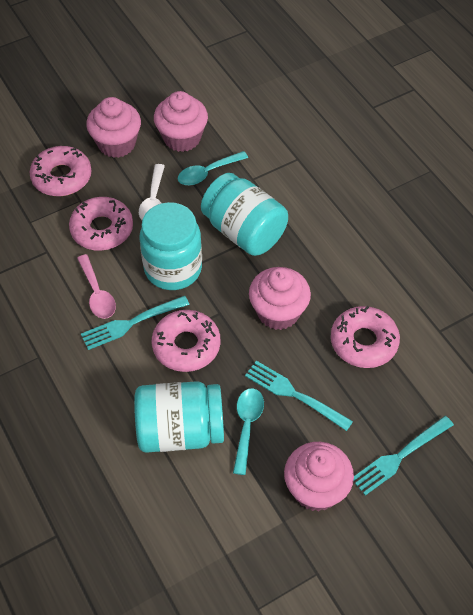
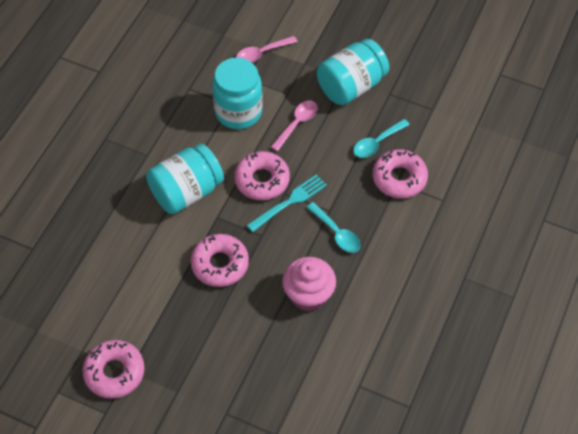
pink cupcake: 4 -> 1
pink spoon: 1 -> 2
turquoise fork: 3 -> 1
white spoon: 1 -> 0

